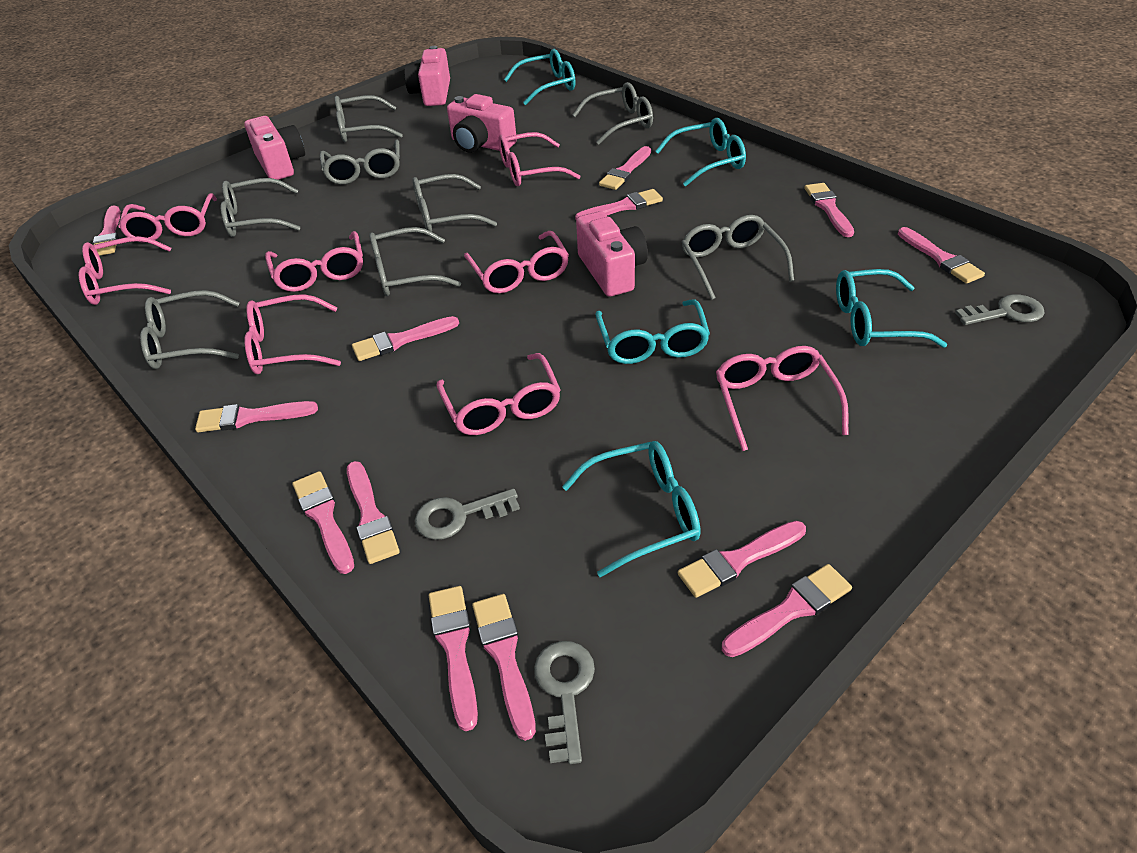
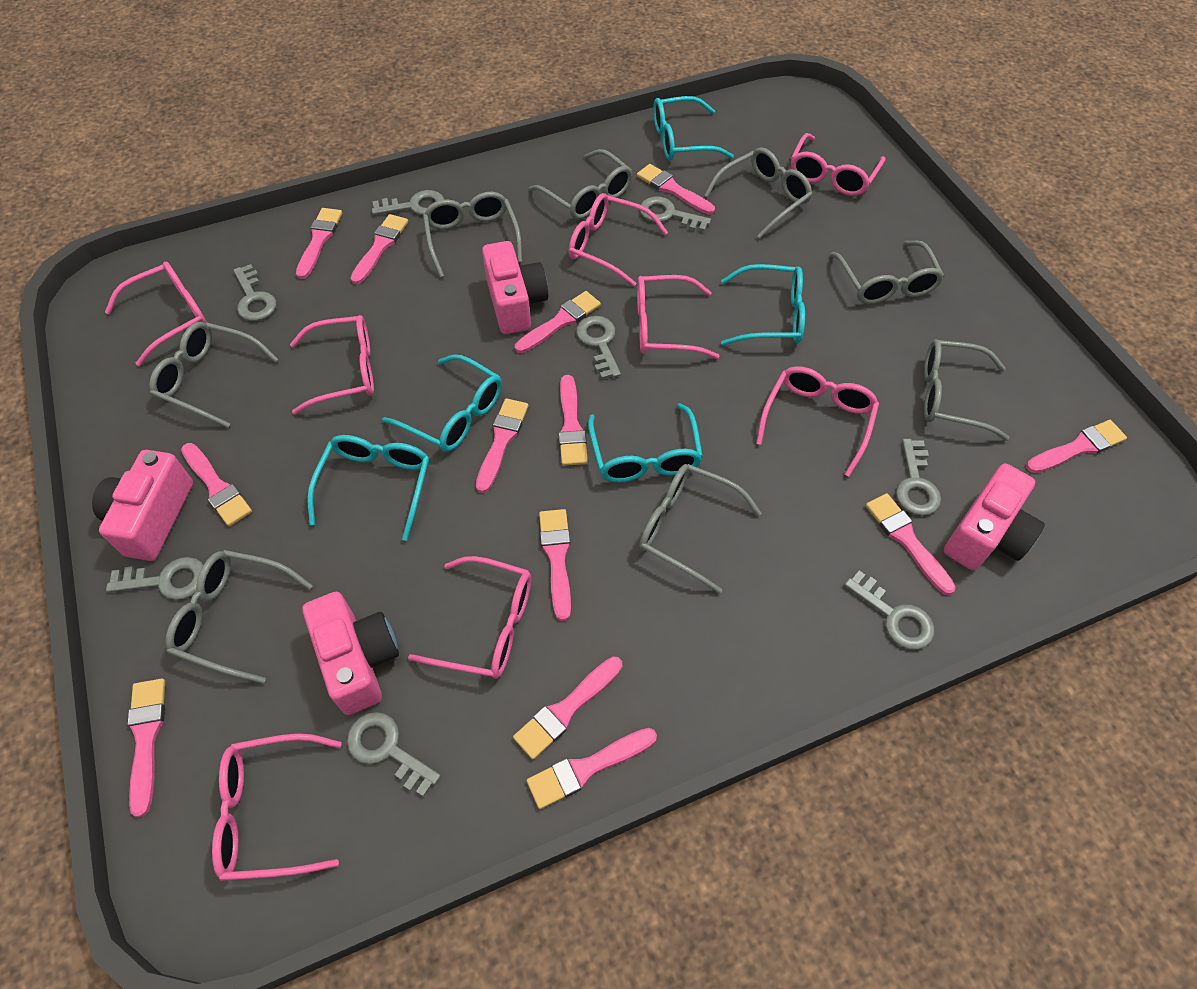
grey key: 3 -> 8

